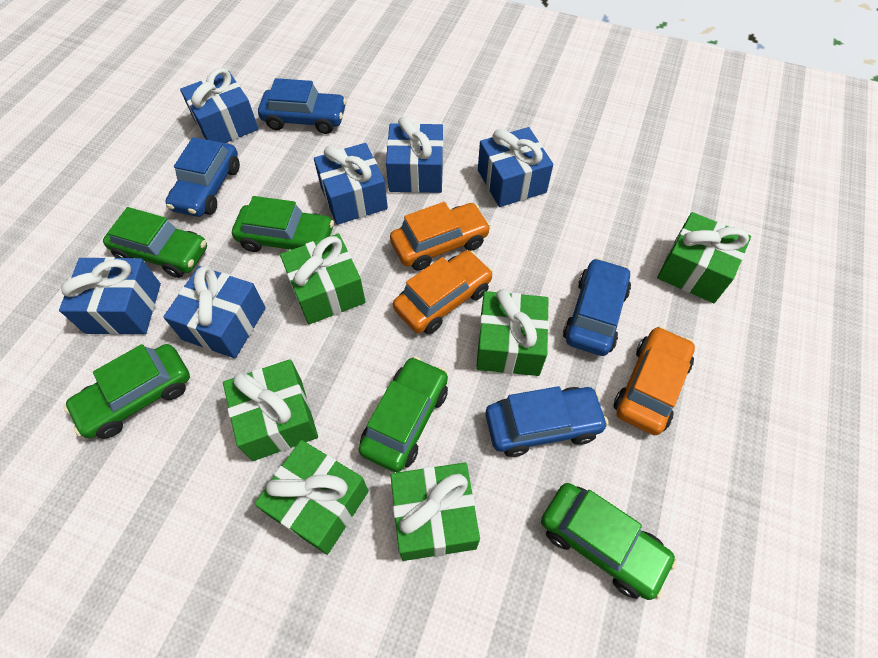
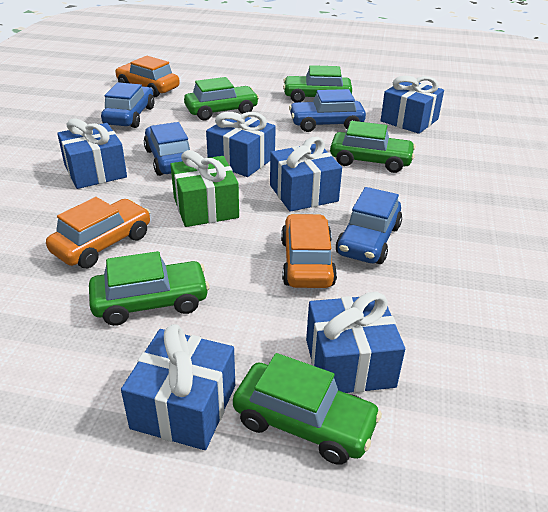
green gift: 6 -> 1

